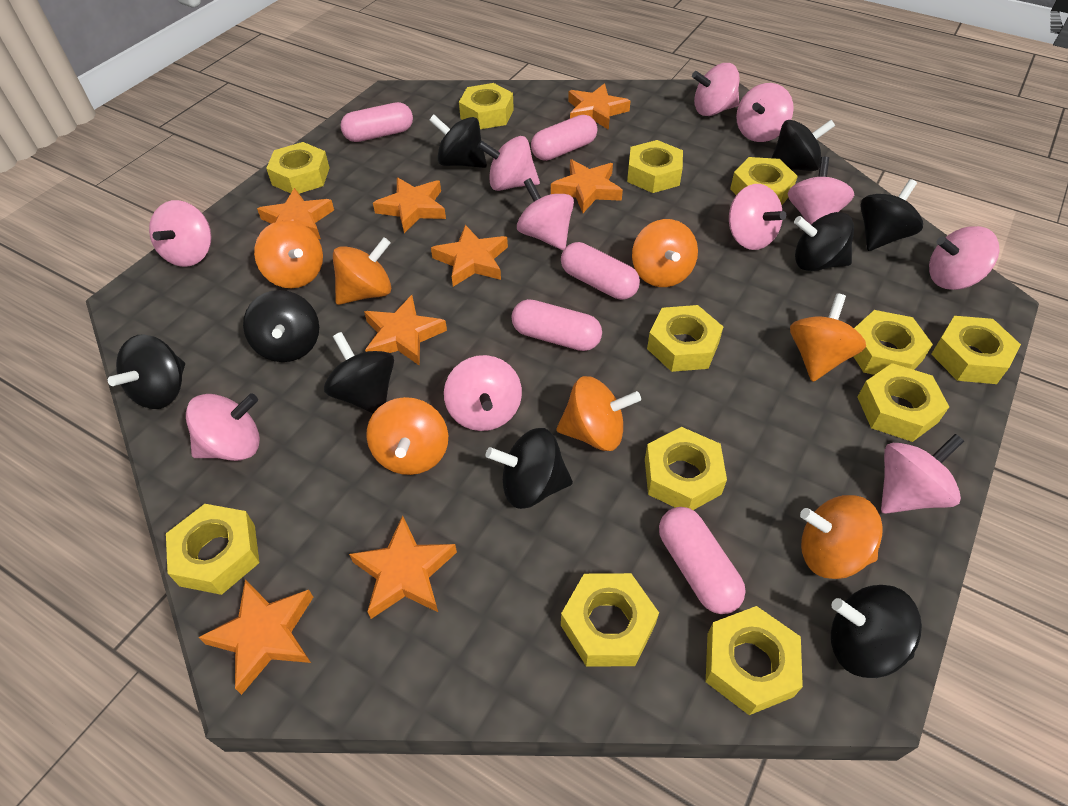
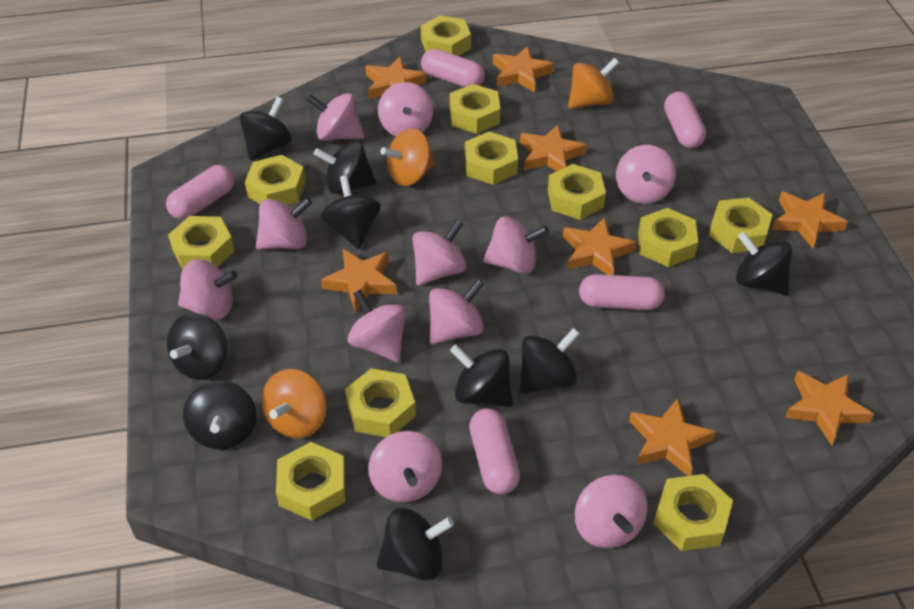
orange spinning top: 7 -> 3
yellow nut: 12 -> 11

